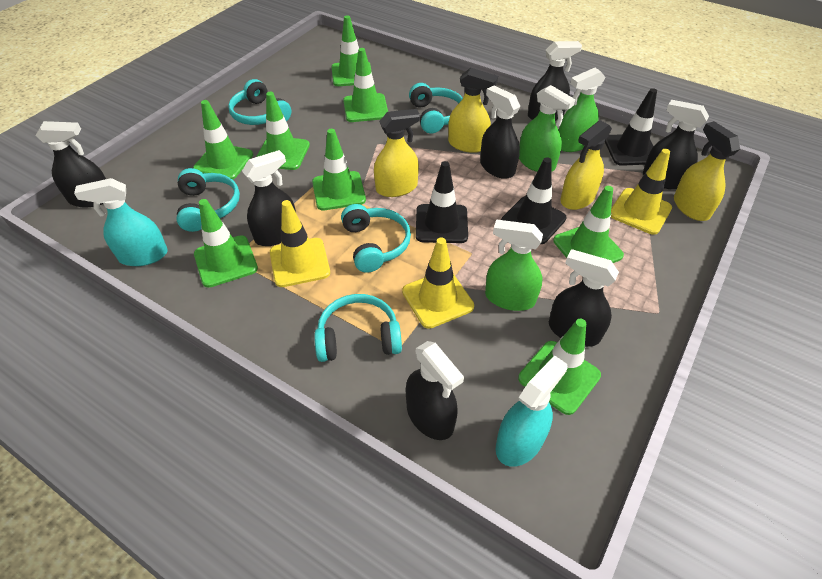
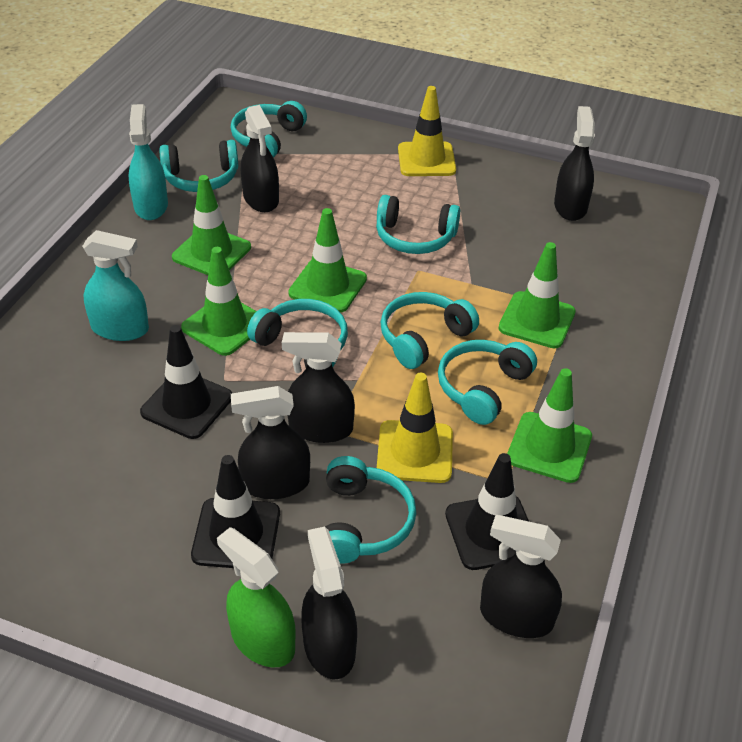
black spray bottle: 7 -> 6
green spray bottle: 3 -> 1
green traffic cone: 8 -> 5
turquoise headphones: 5 -> 7
yellow spray bottle: 4 -> 0
yellow traffic cone: 3 -> 2

